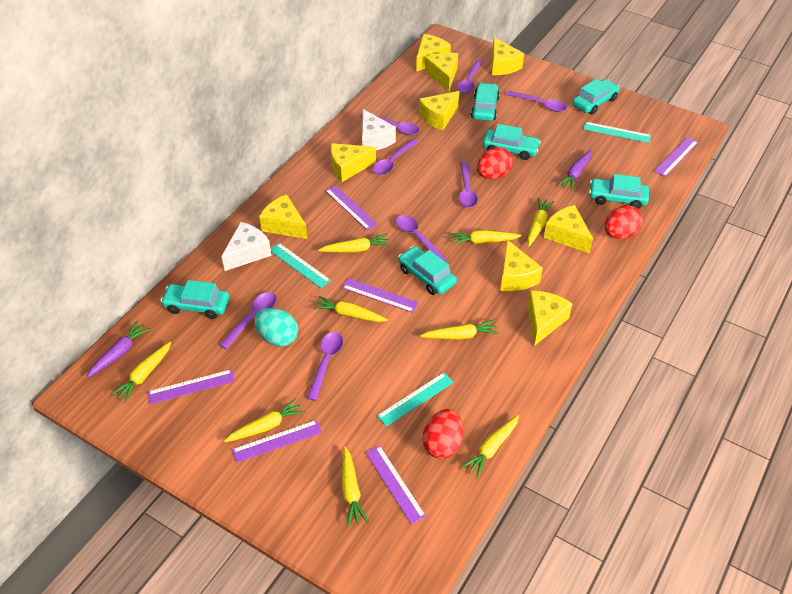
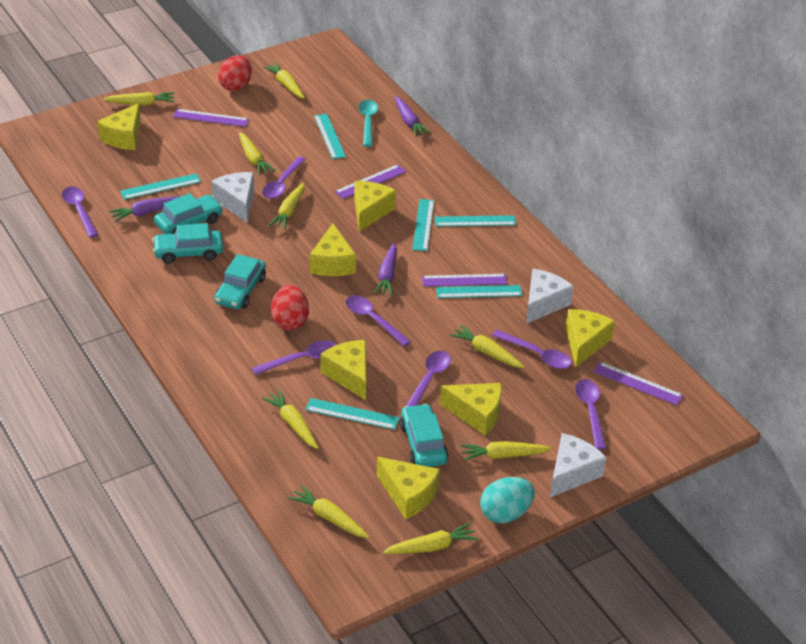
purple carrot: 2 -> 3
purple ruler: 6 -> 4
purple spoon: 8 -> 7
red egg: 3 -> 2
turquoise car: 6 -> 4
turquoise ruler: 3 -> 6
turquoise spoon: 0 -> 1
white cheese: 2 -> 3
yellow cheese: 9 -> 7

